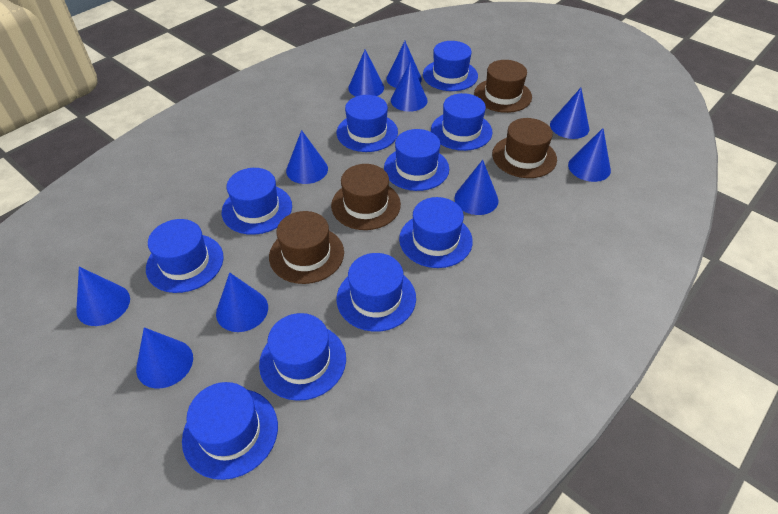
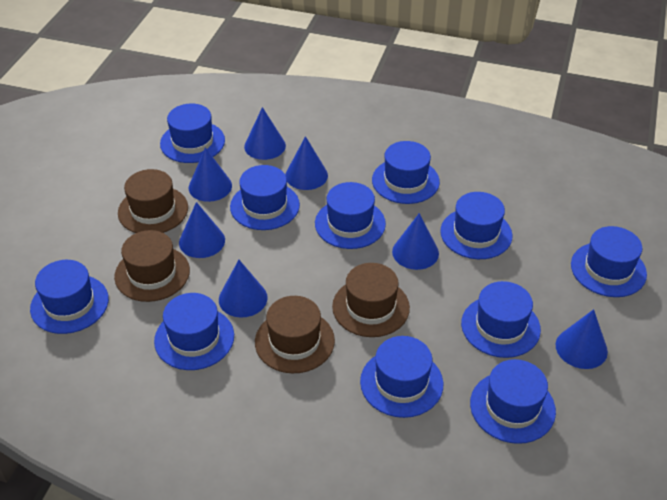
blue cone: 10 -> 7
blue hat: 10 -> 11

